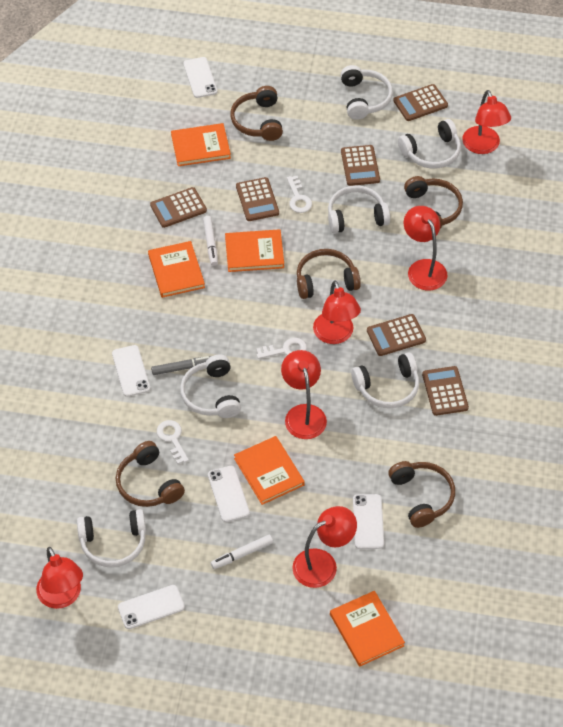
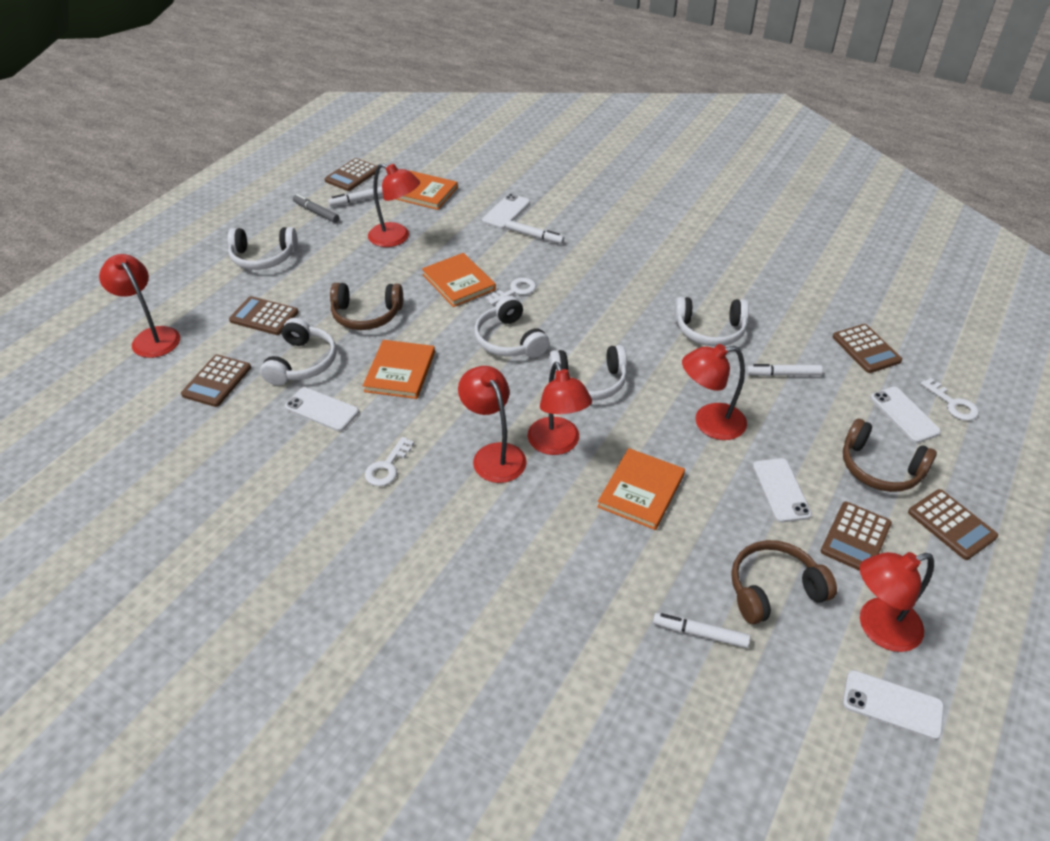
brown headphones: 5 -> 3
orange book: 5 -> 4
white headphones: 6 -> 5
white marker: 2 -> 4

